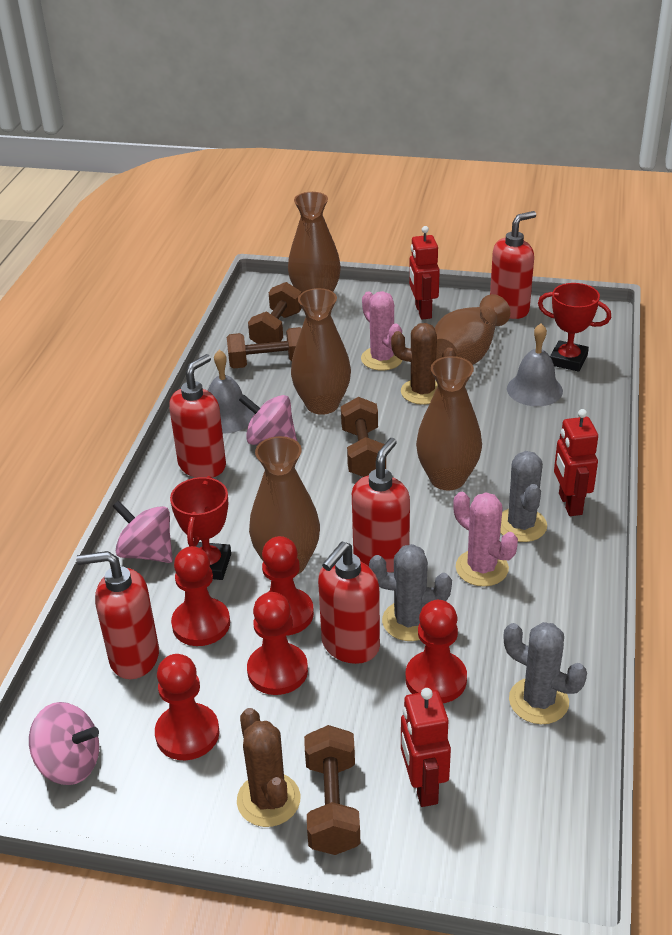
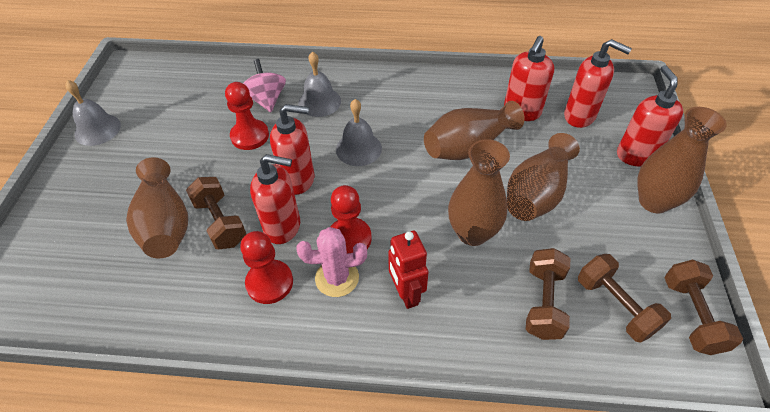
brown cactus: 2 -> 0
grey bell: 2 -> 3
grey cactus: 3 -> 0
pink cactus: 2 -> 1
pink spinning top: 3 -> 1
red pawn: 5 -> 3
red robot: 3 -> 1
red trophy: 2 -> 0

